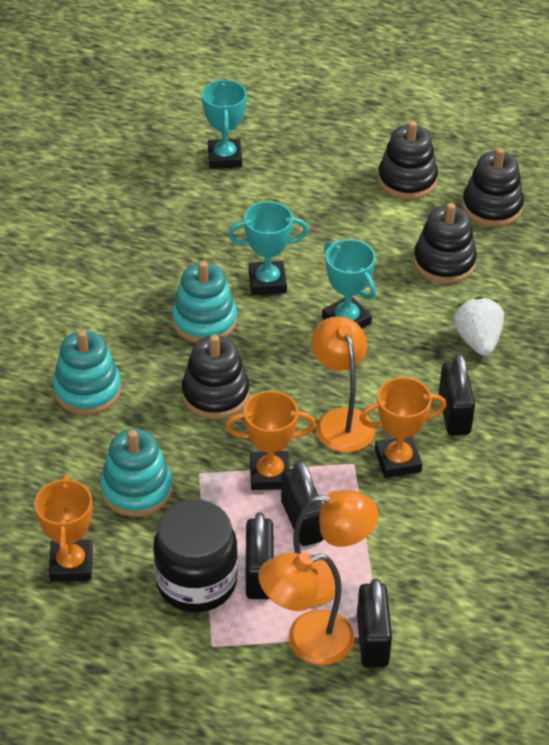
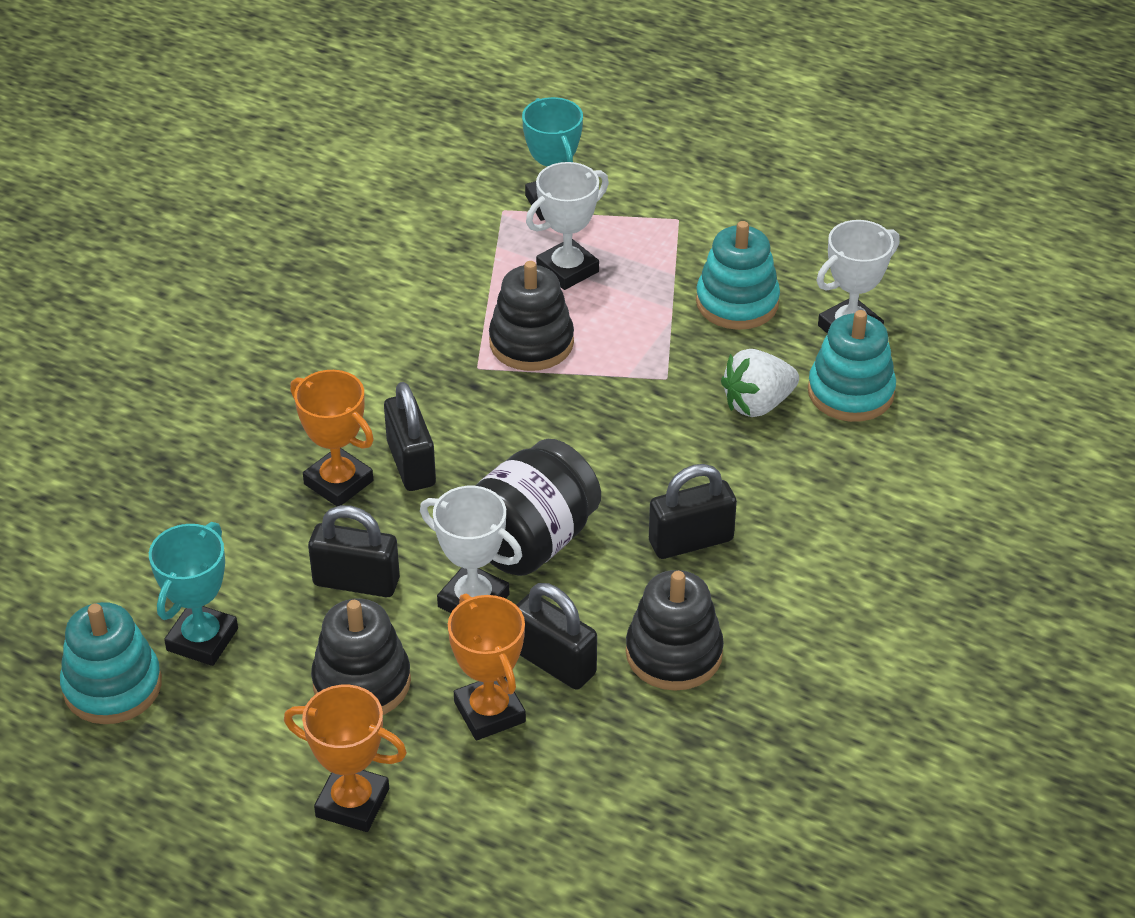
black stacking toy: 4 -> 3
orange lamp: 3 -> 0
turquoise trophy: 3 -> 2
white trophy: 0 -> 3

